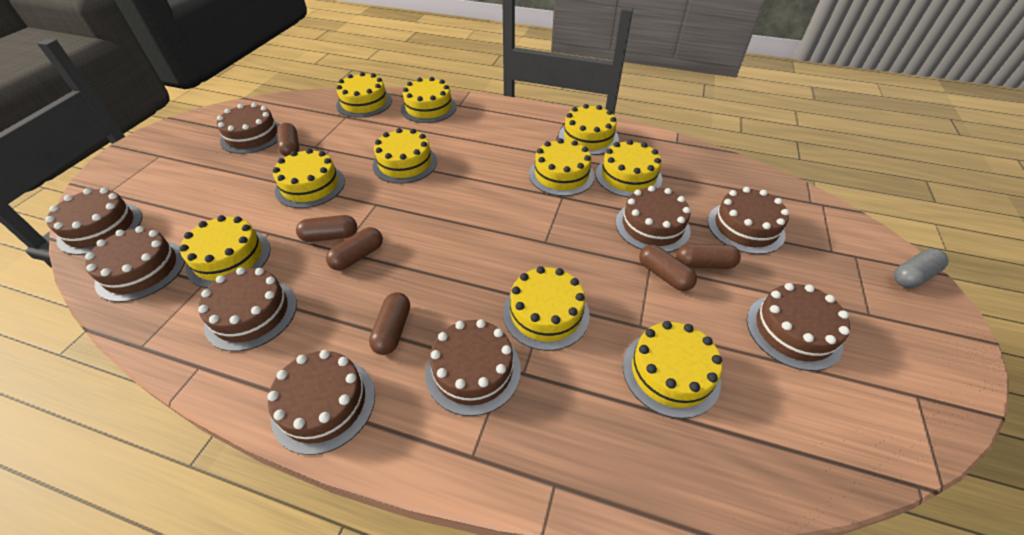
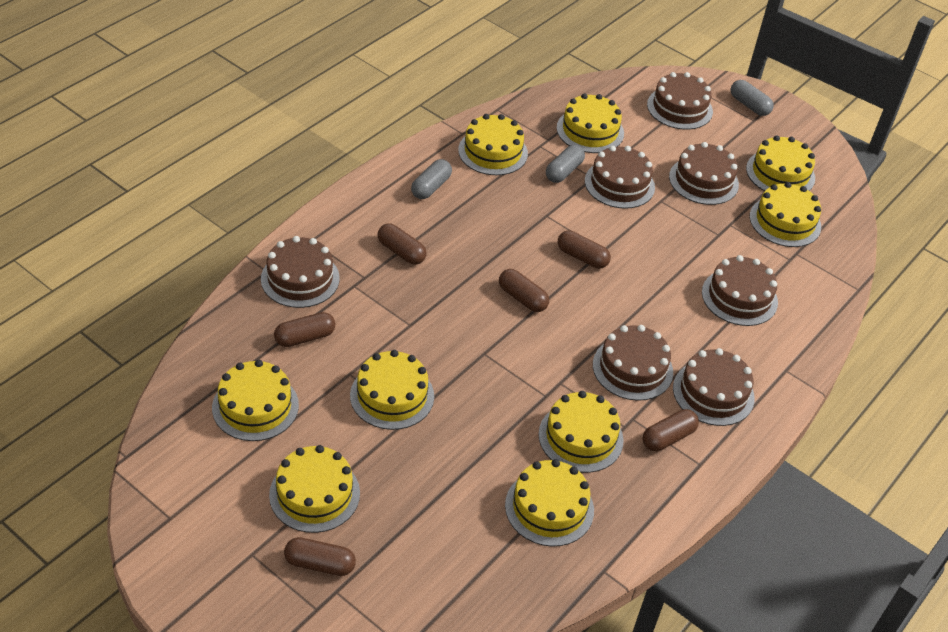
brown cake: 9 -> 7
grey capsule: 1 -> 3
yellow cake: 10 -> 9

